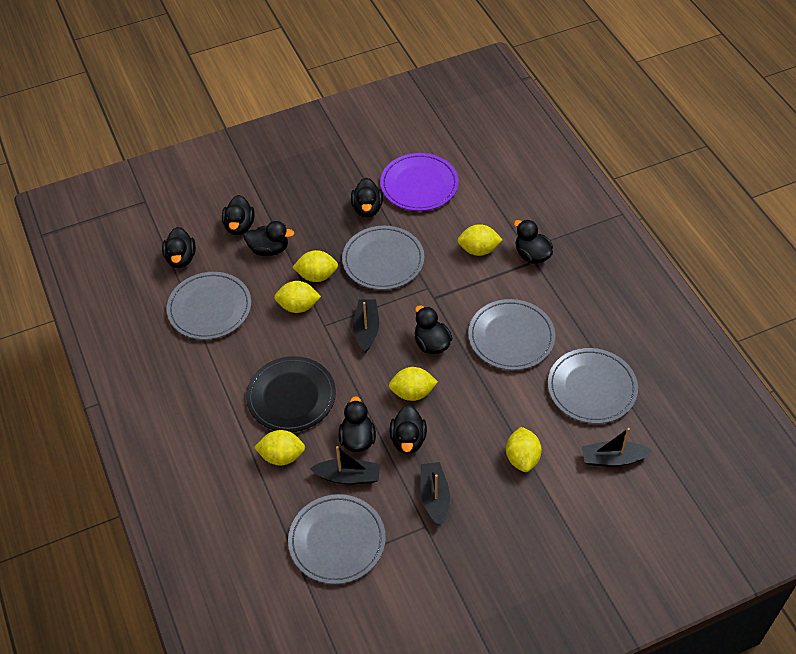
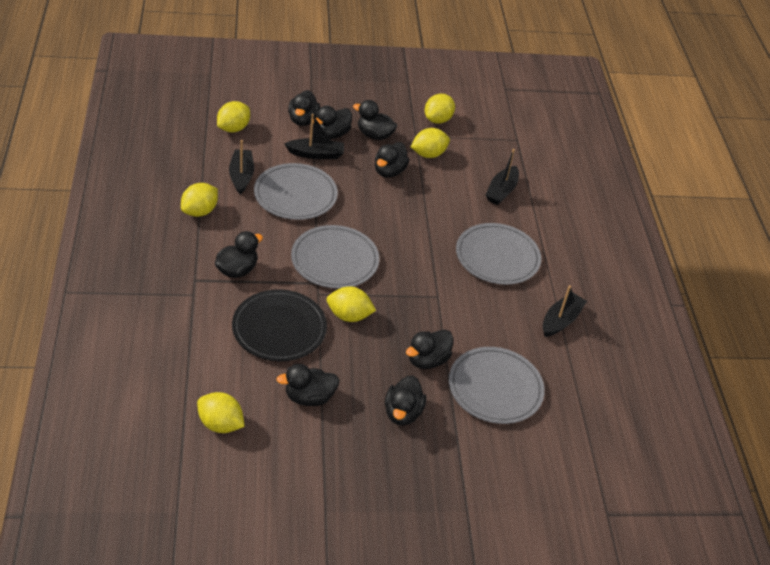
grey plate: 5 -> 4
purple plate: 1 -> 0

